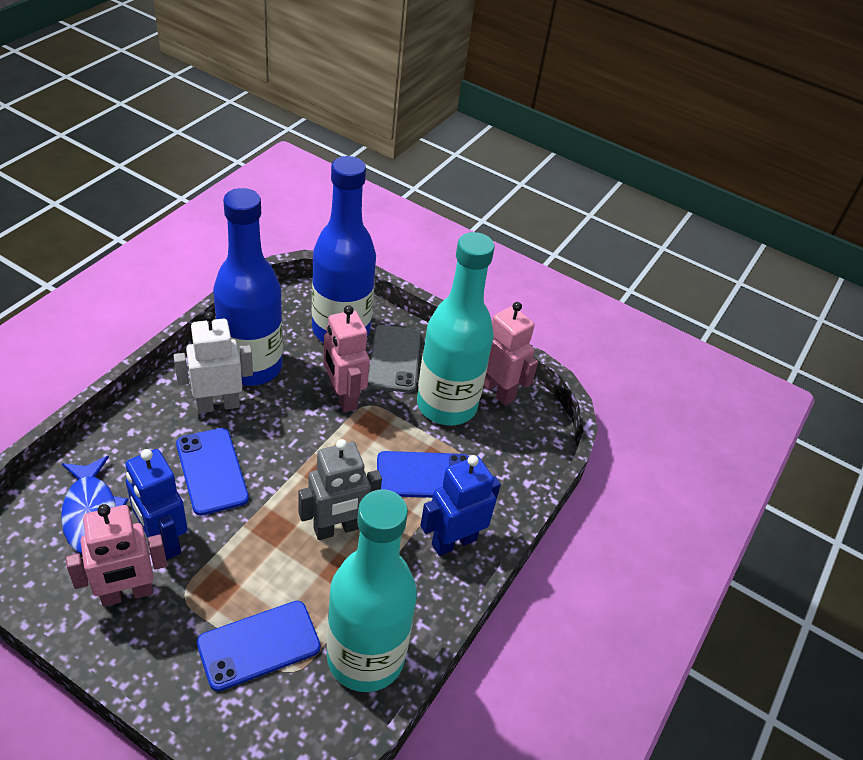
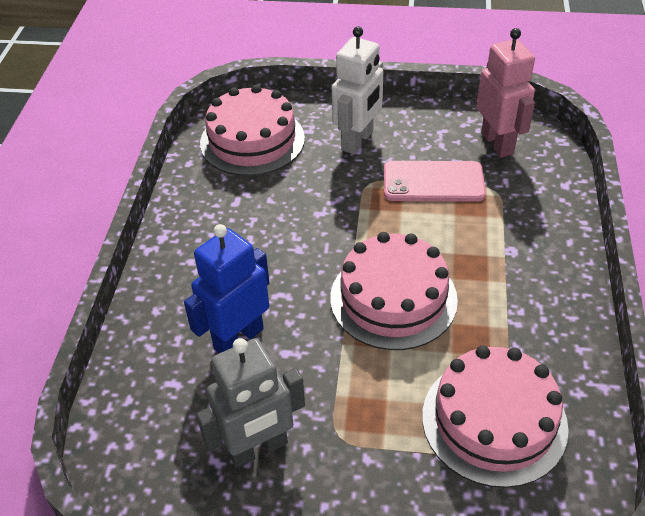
blue bottle: 2 -> 0
blue fish: 1 -> 0
blue phone: 3 -> 0
blue robot: 2 -> 1
grey phone: 1 -> 0
pink cake: 0 -> 3
pink phone: 0 -> 1
pink robot: 3 -> 1
turquoise bottle: 2 -> 0

